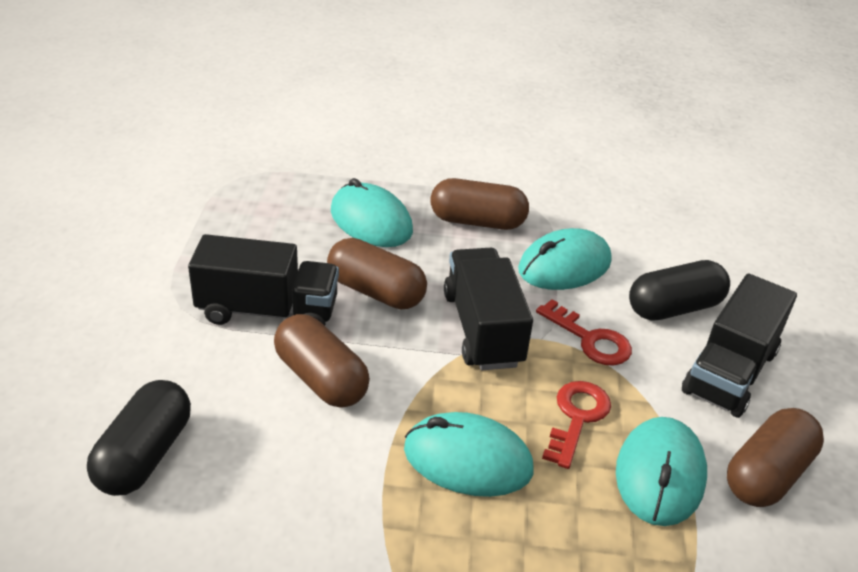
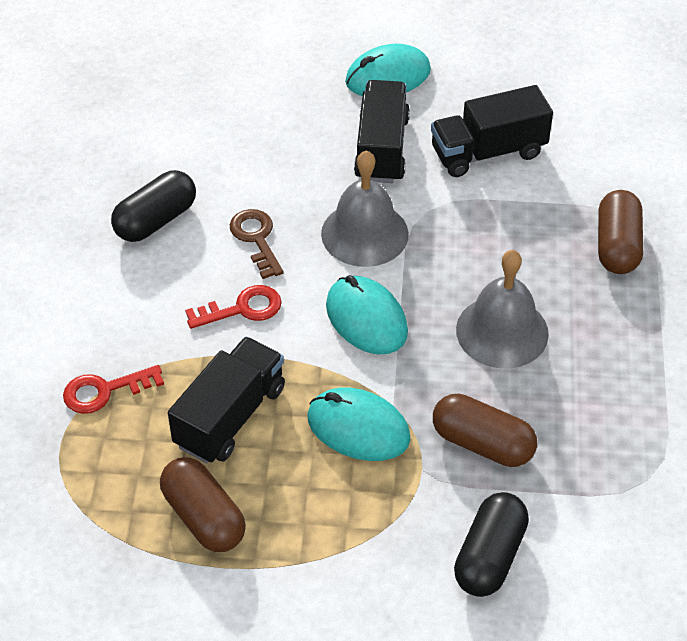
brown capsule: 4 -> 3
brown key: 0 -> 1
grey bell: 0 -> 2
turquoise mouse: 4 -> 3

